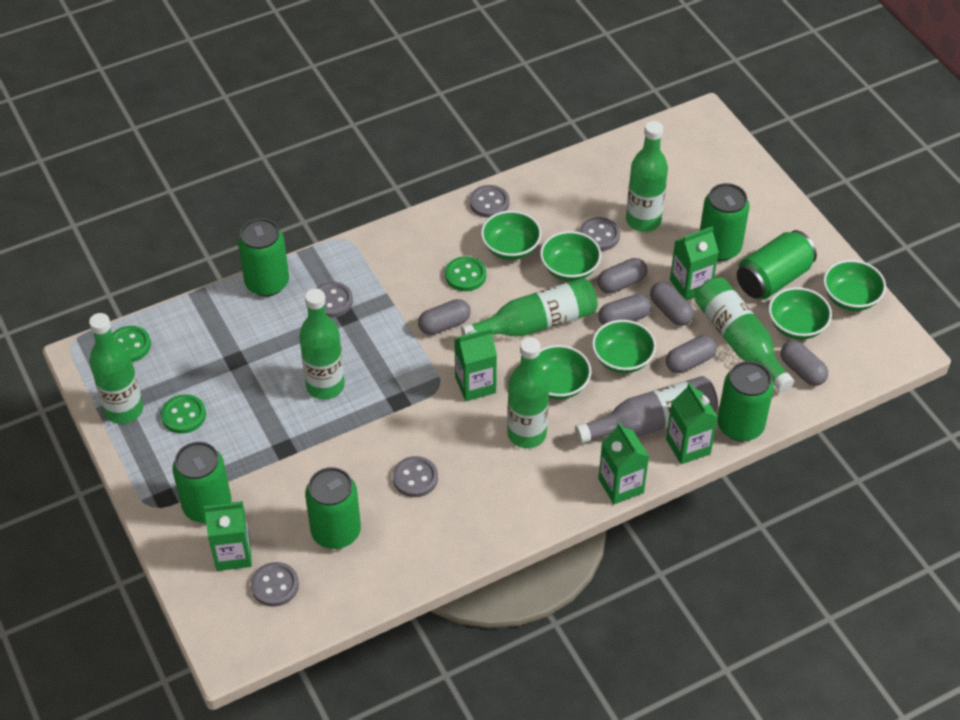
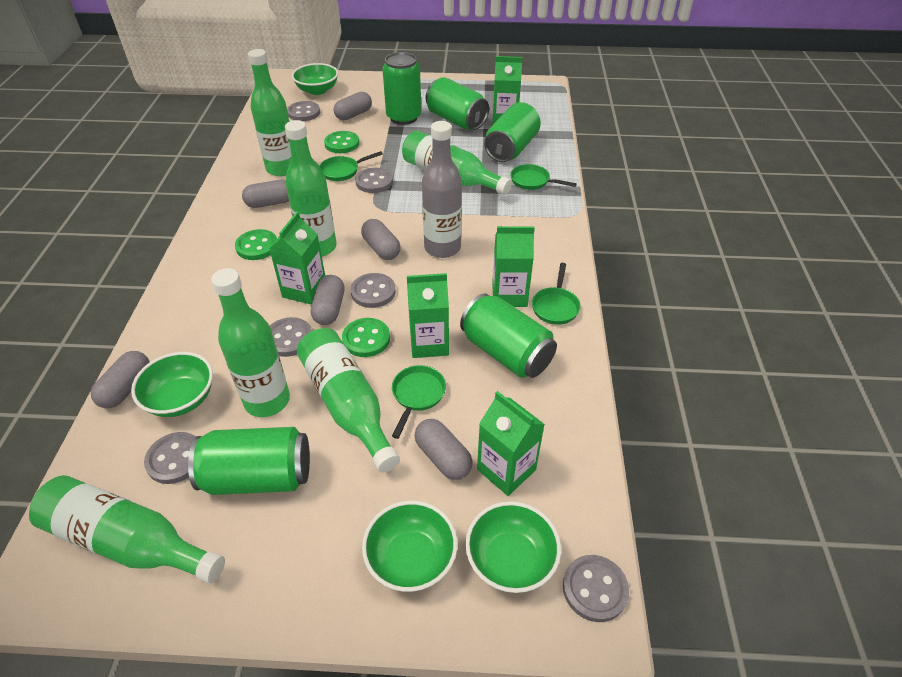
green bowl: 6 -> 4
green can: 6 -> 5
green pan: 0 -> 4
grey button: 5 -> 6

